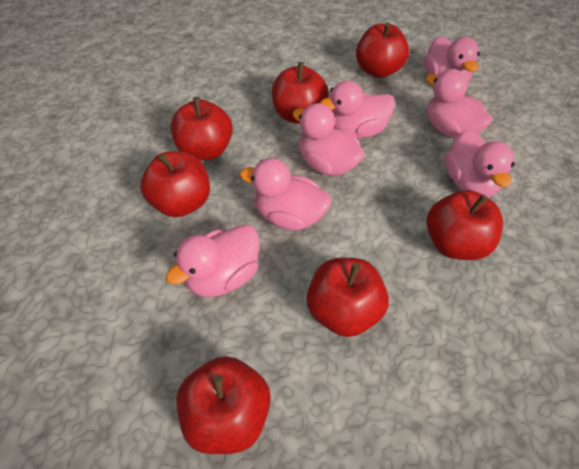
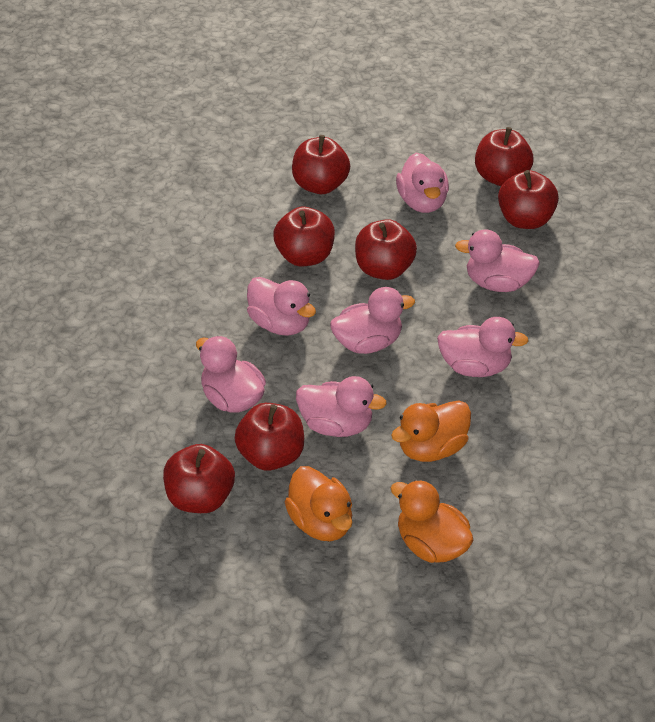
orange duck: 0 -> 3

